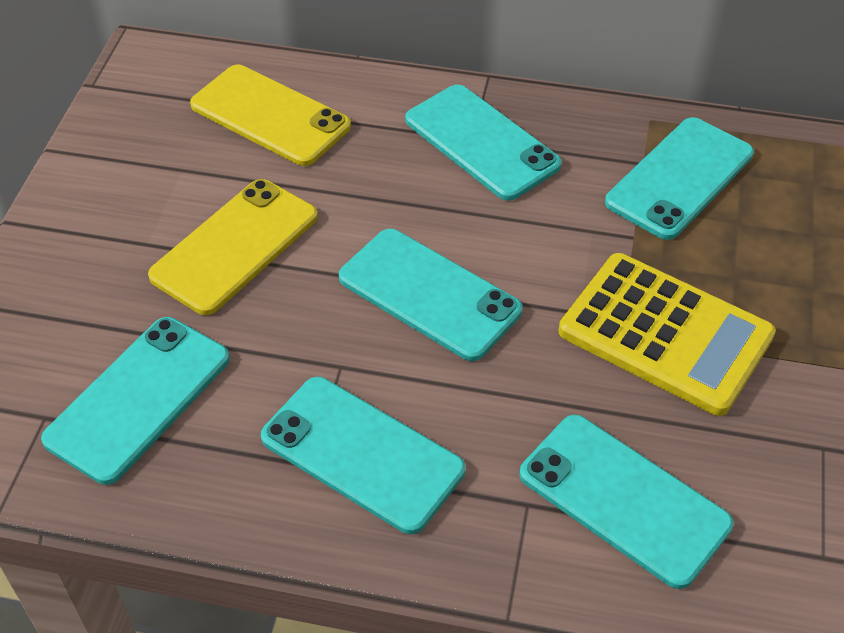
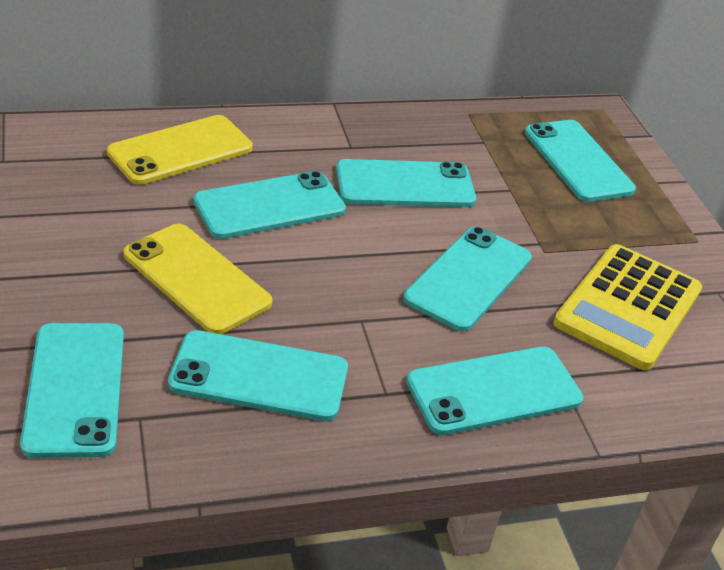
turquoise phone: 6 -> 7

